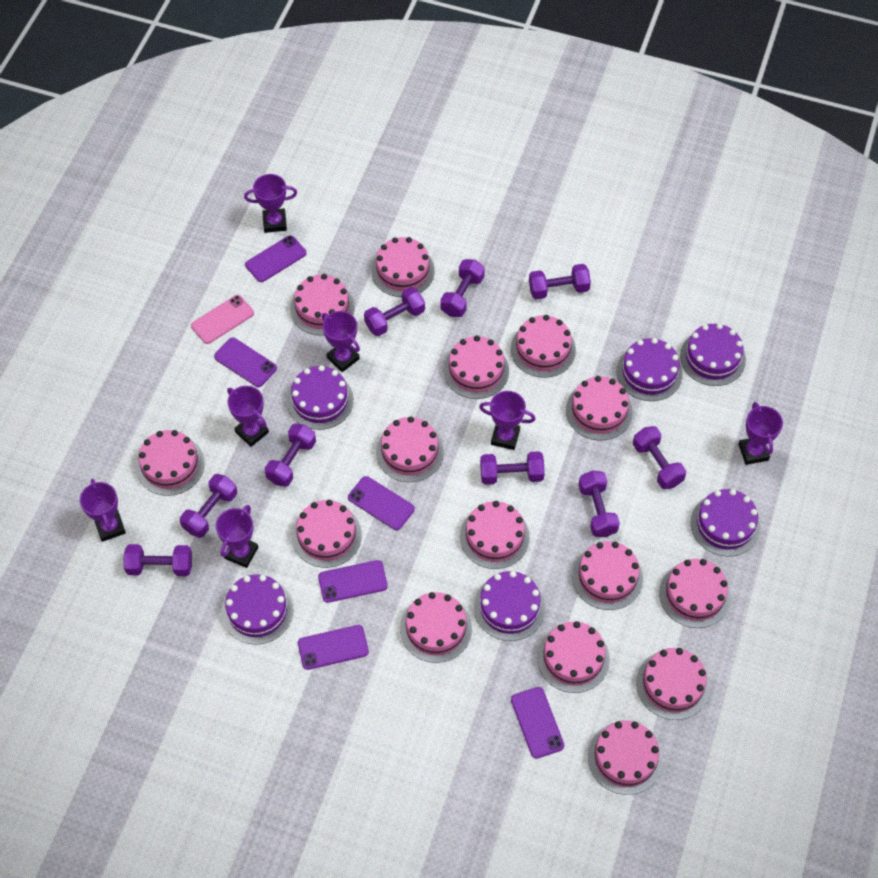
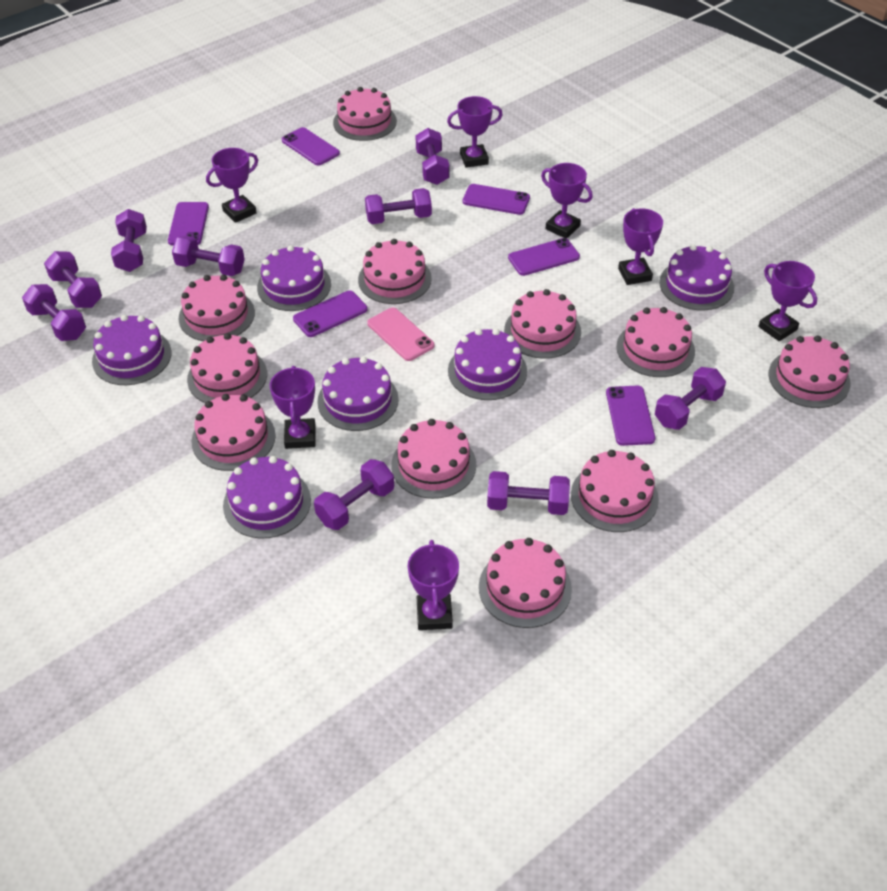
pink cake: 15 -> 11

